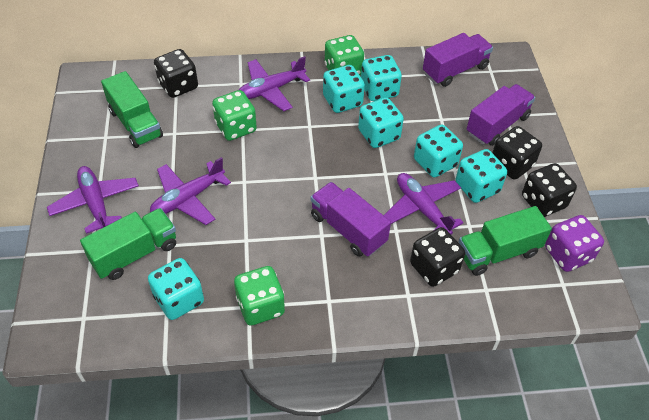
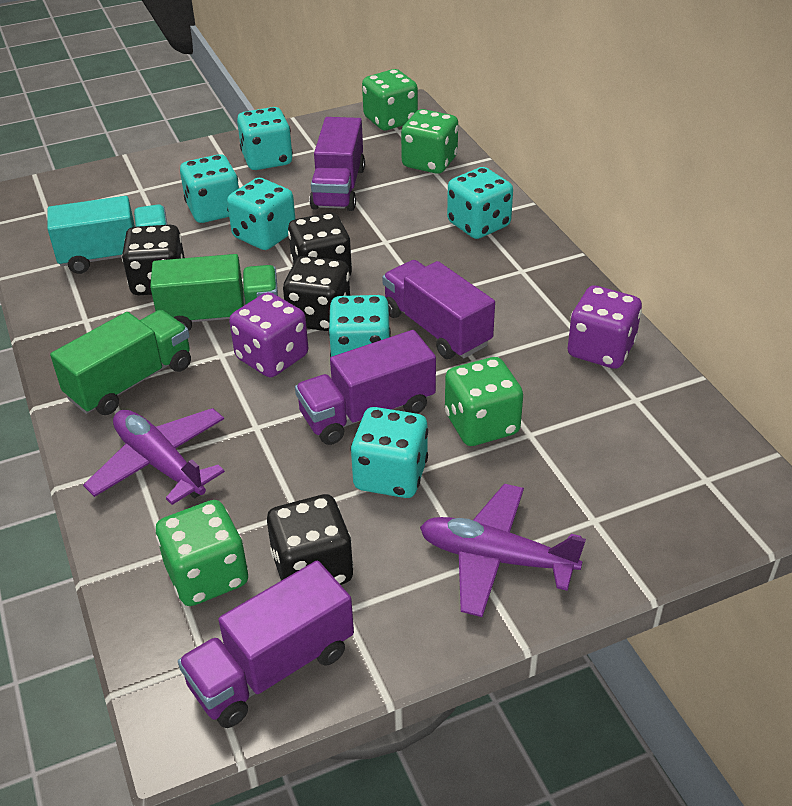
green dice: 3 -> 4
green truck: 3 -> 2
purple dice: 1 -> 2
purple plane: 4 -> 2
purple truck: 3 -> 4
turquoise truck: 0 -> 1

